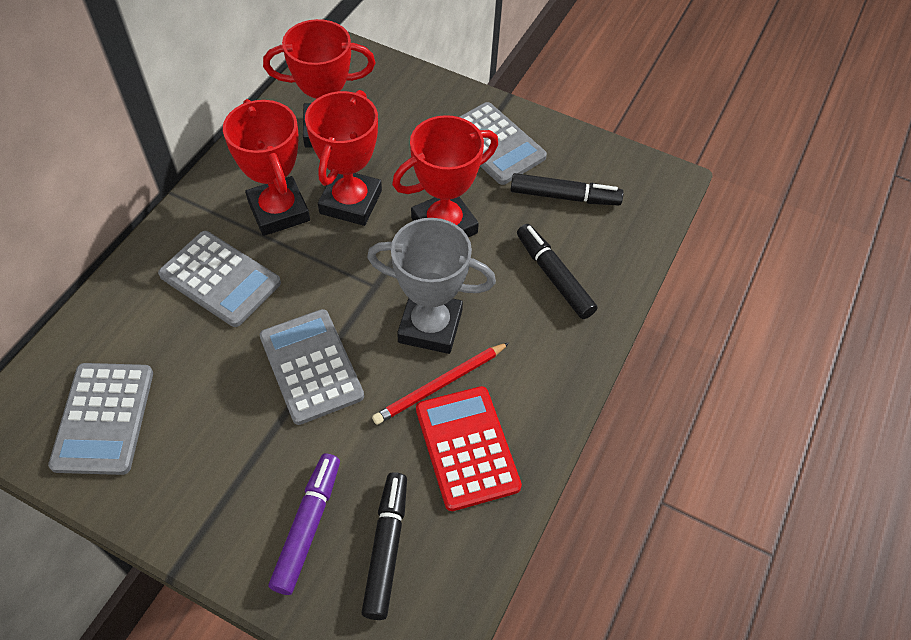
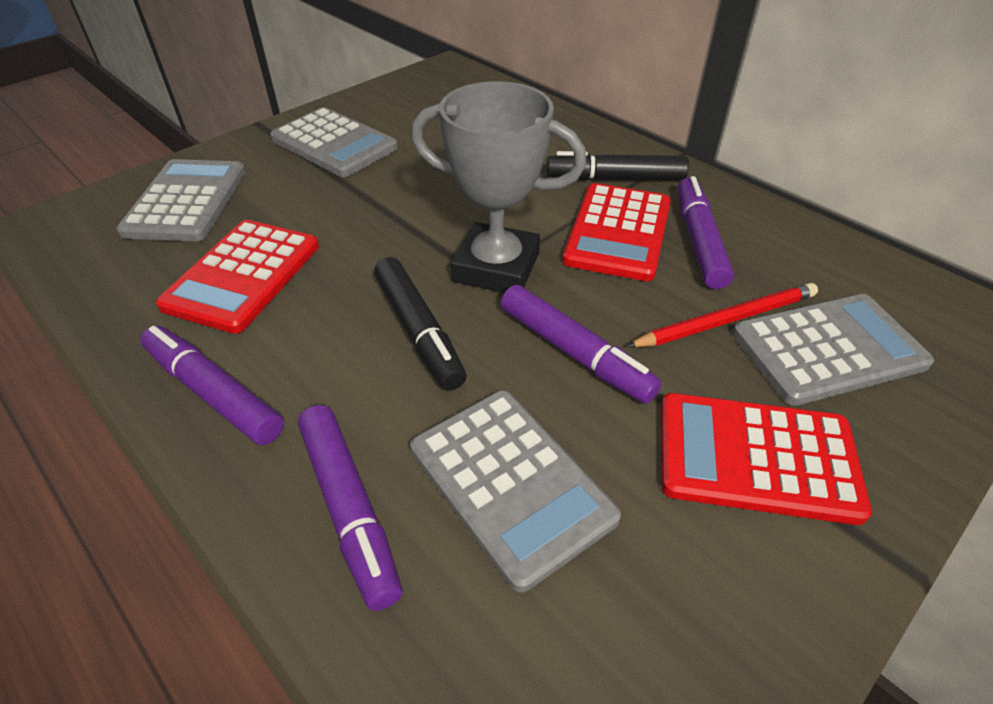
black marker: 3 -> 2
purple marker: 1 -> 4
red calculator: 1 -> 3
red trophy: 4 -> 0

